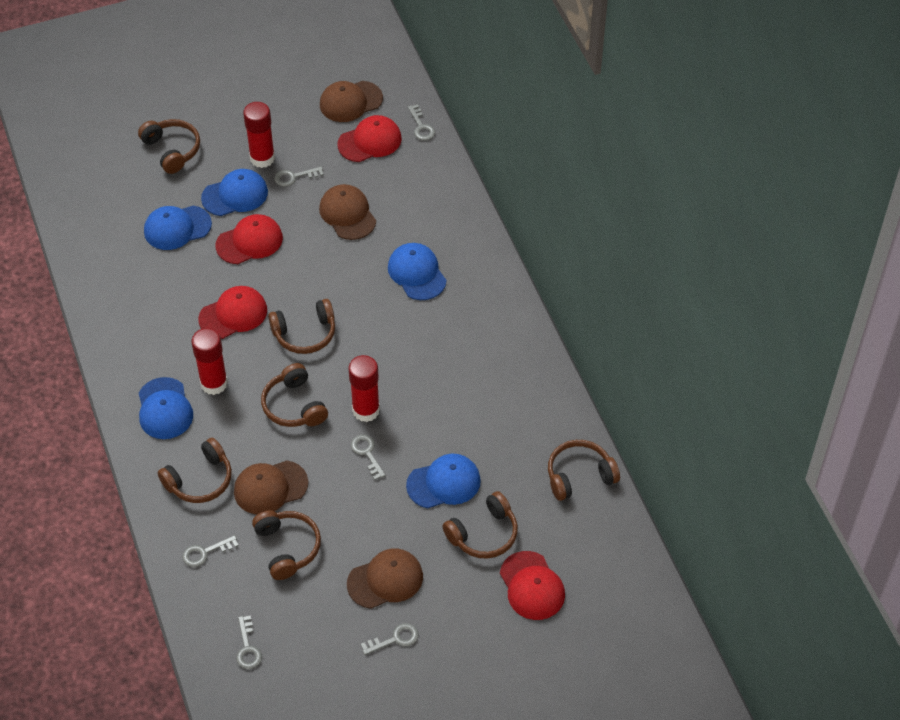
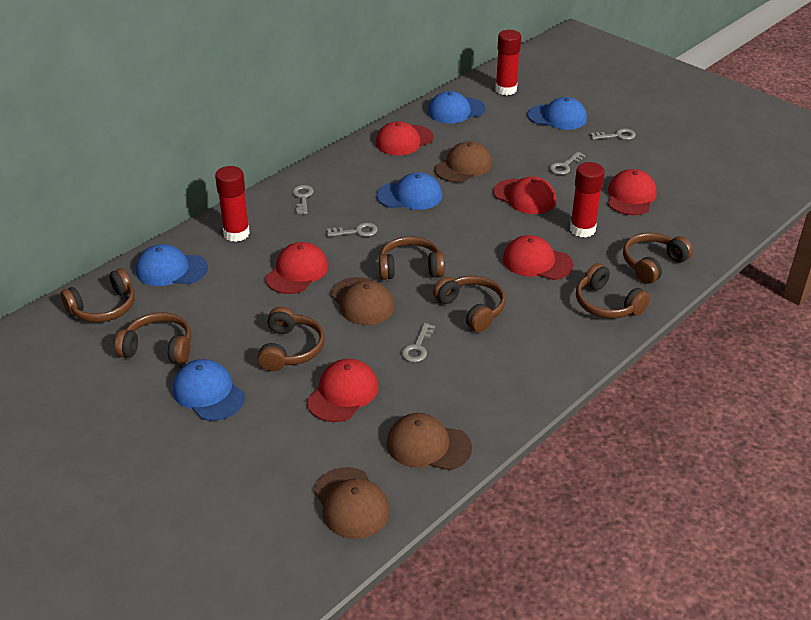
grey key: 6 -> 5
red cap: 4 -> 6

